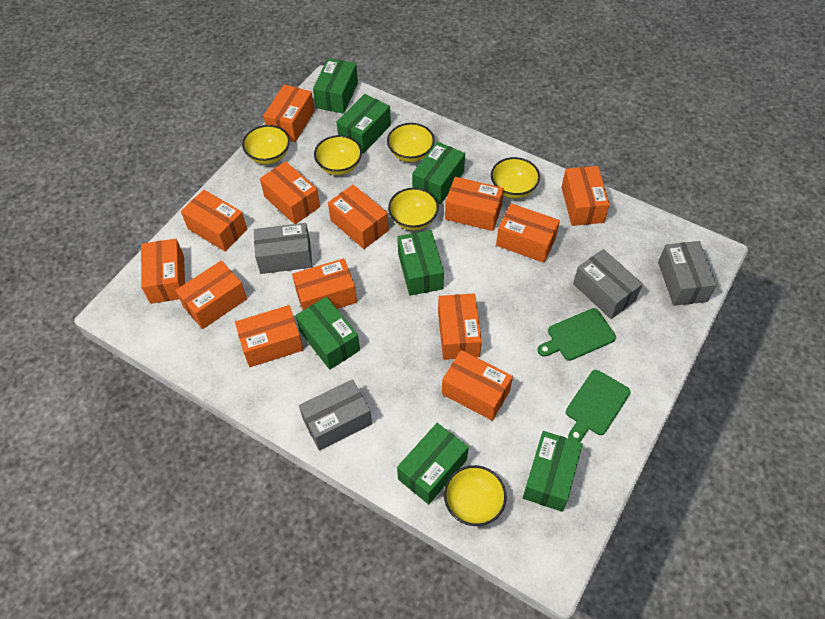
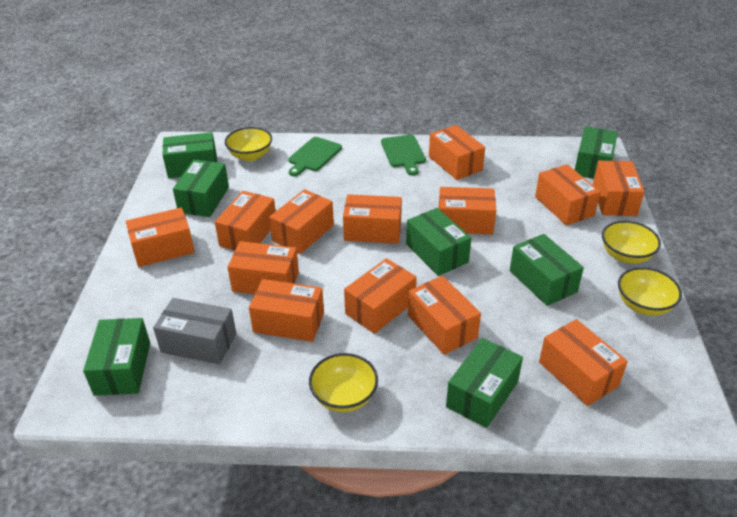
grey box: 4 -> 1
yellow bowl: 6 -> 4

